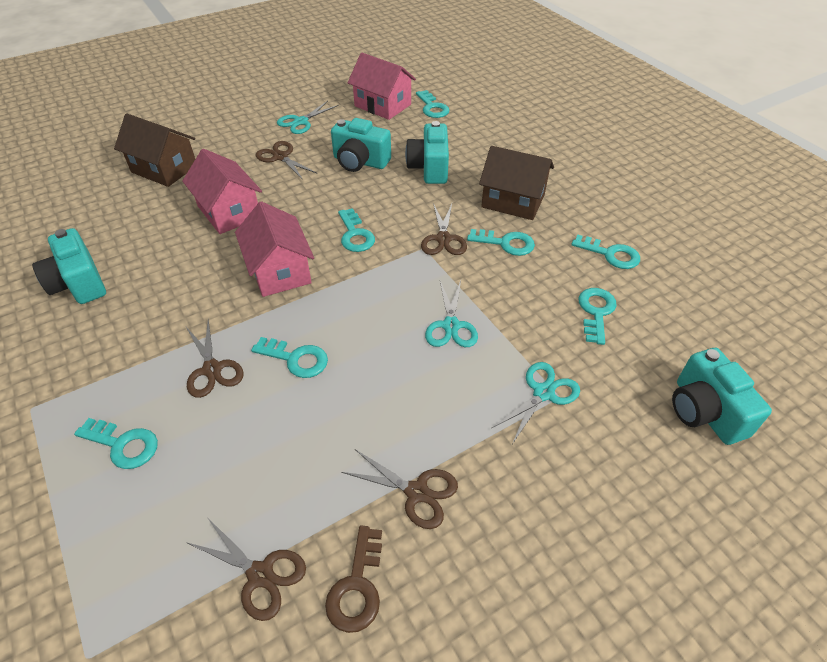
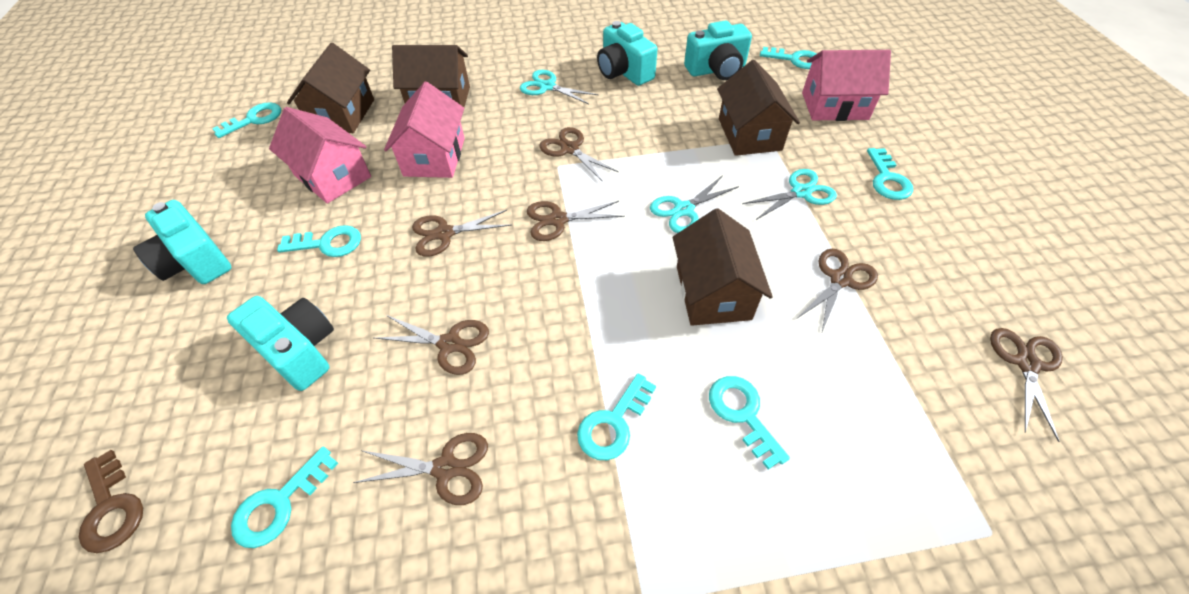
brown house: 2 -> 4
brown scissors: 5 -> 7

